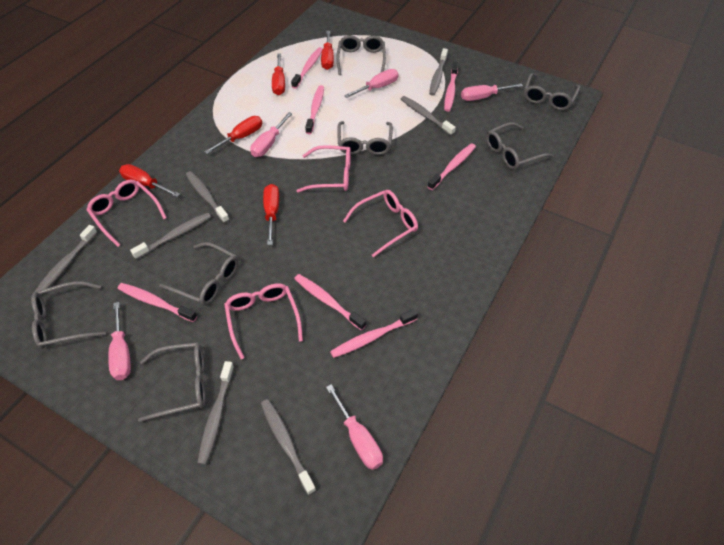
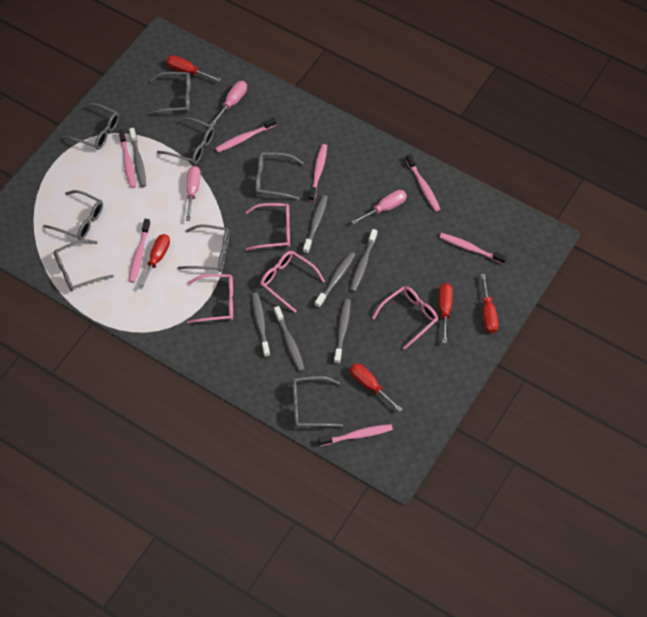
grey glasses: 7 -> 8
pink screwdriver: 5 -> 3

